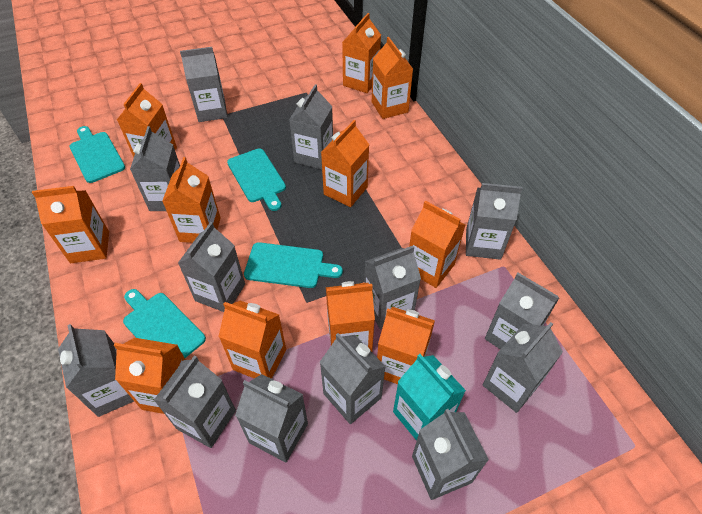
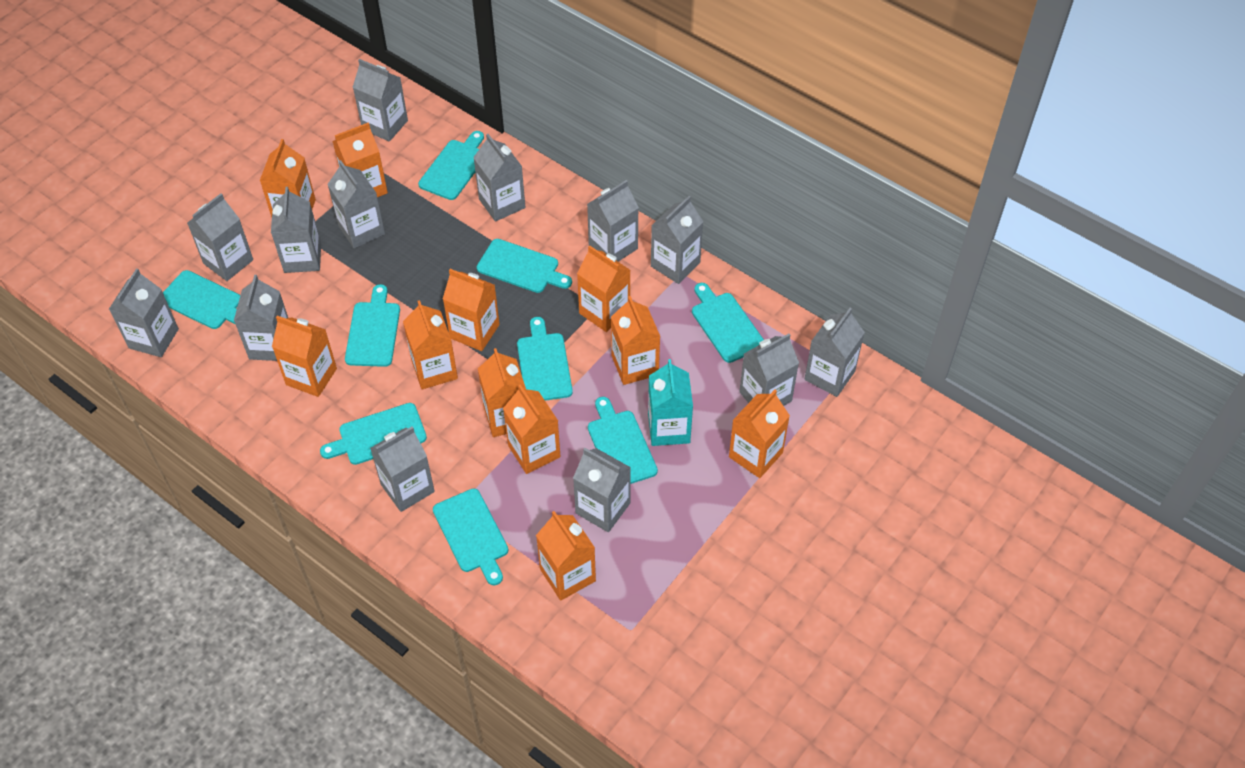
turquoise cutting board: 4 -> 9

